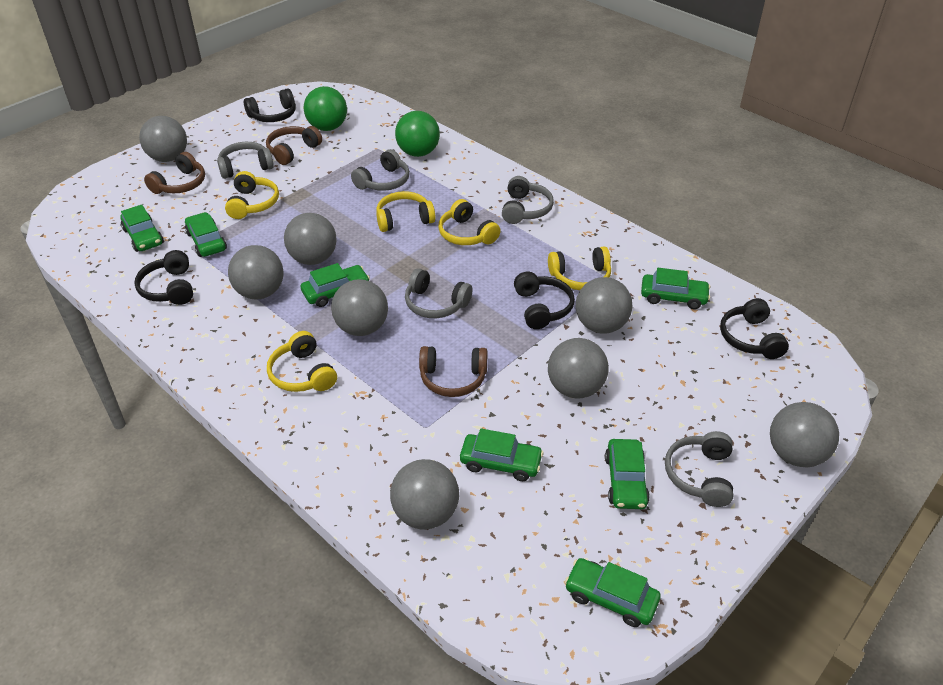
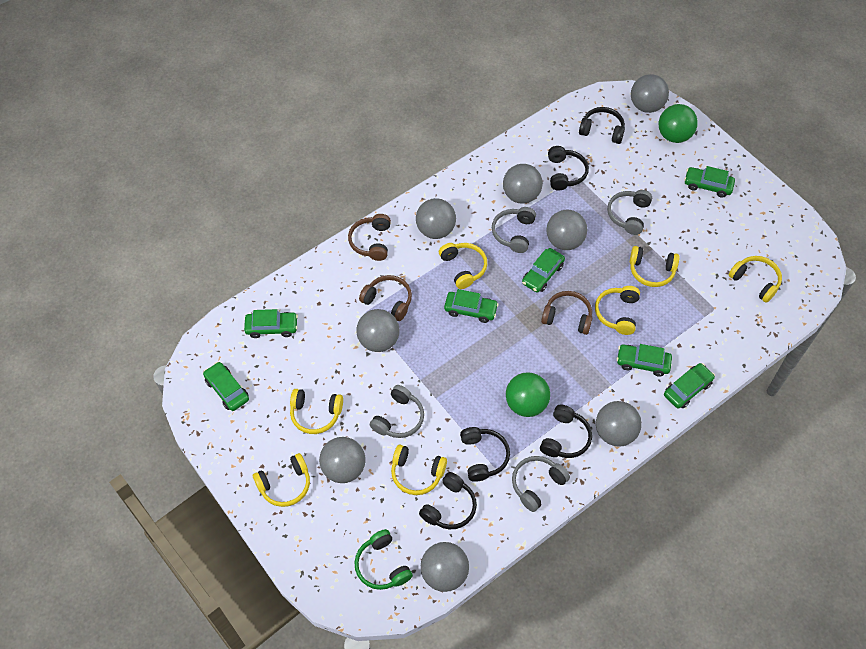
black headphones: 4 -> 5
green headphones: 0 -> 1
grey headphones: 5 -> 4
yellow headphones: 5 -> 7

